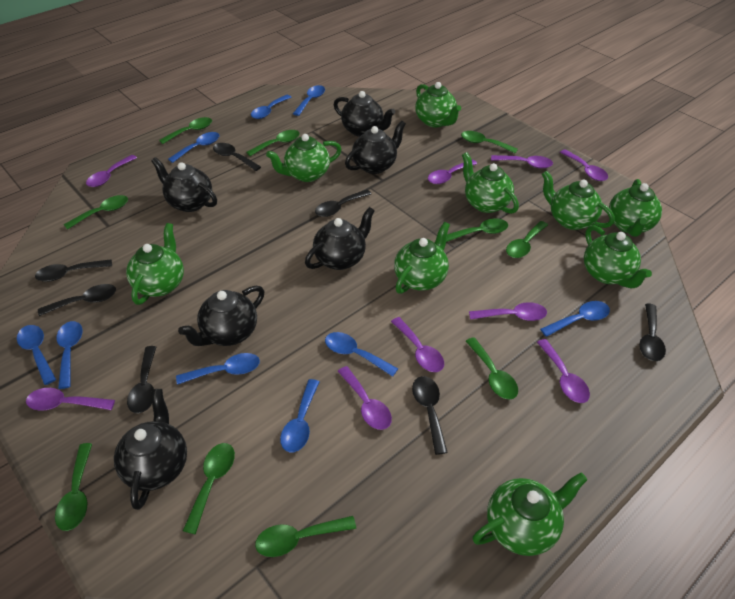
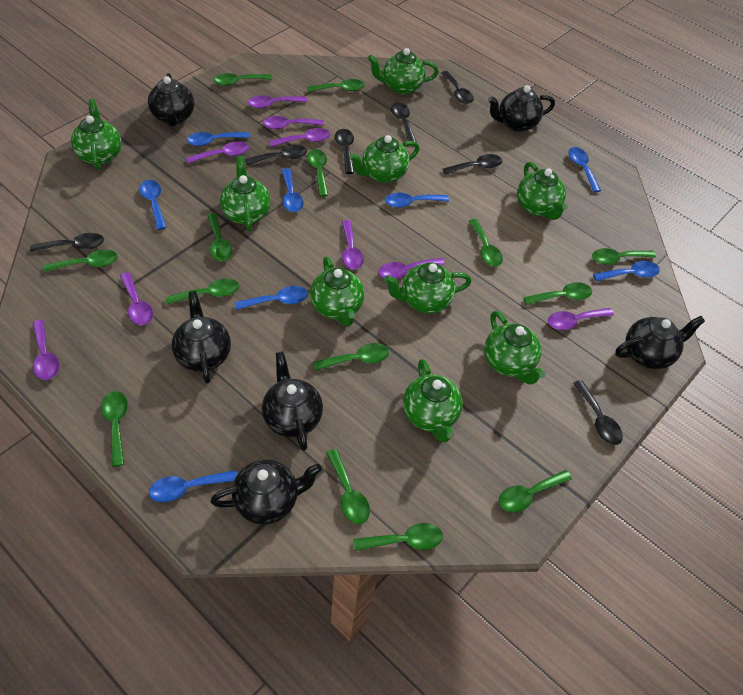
blue spoon: 9 -> 8
green spoon: 10 -> 14

